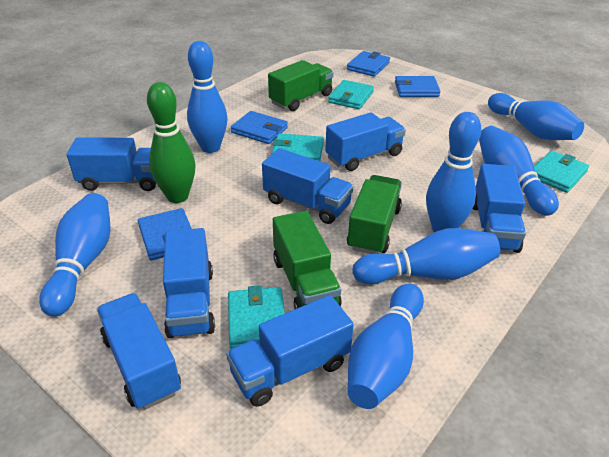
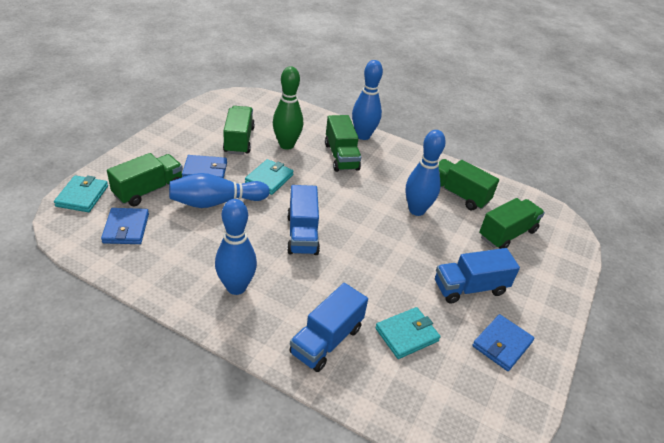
blue bowling pin: 7 -> 4
blue truck: 7 -> 3
blue wallet: 4 -> 3
green truck: 3 -> 5
turquoise wallet: 4 -> 3

